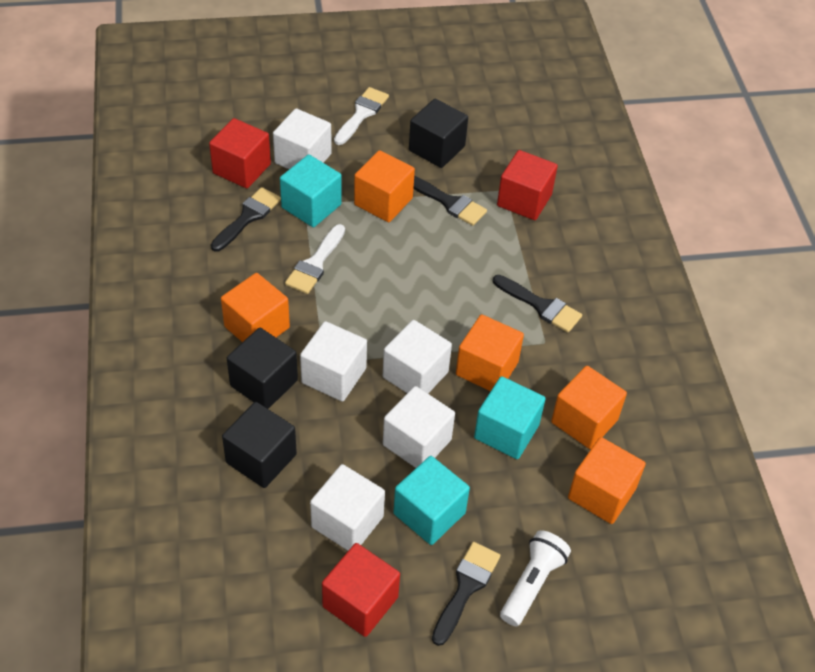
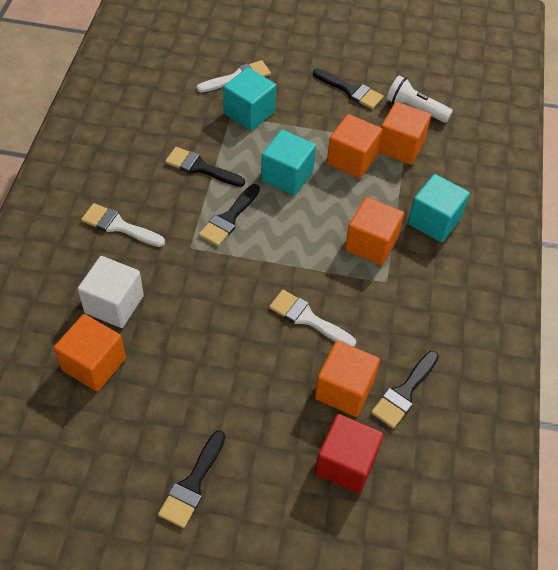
black brush: 4 -> 5
black cube: 3 -> 0
red cube: 3 -> 1
white brush: 2 -> 3
white cube: 5 -> 1

